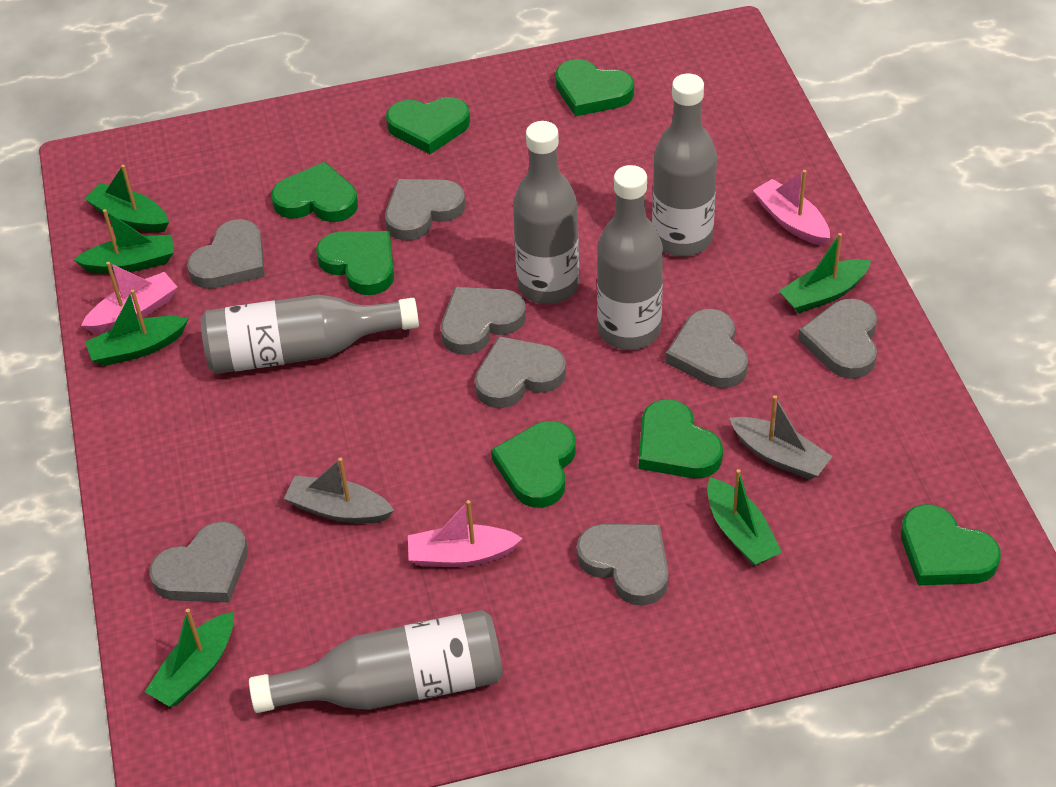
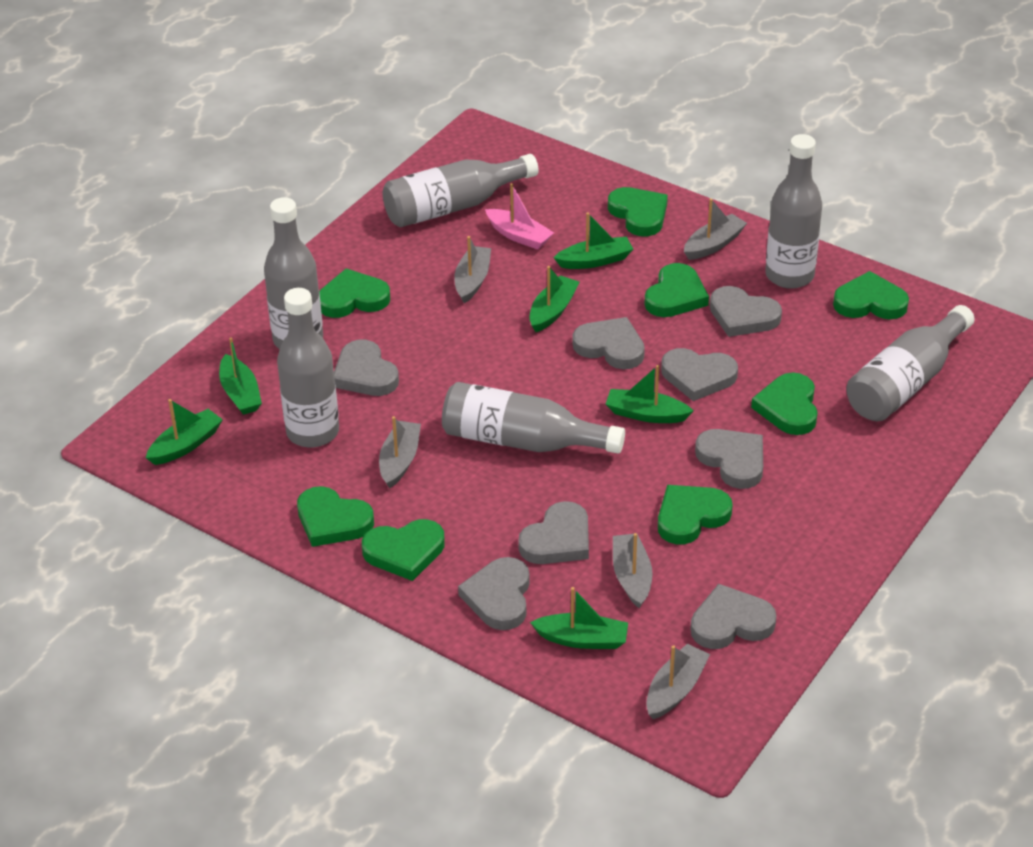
green heart: 7 -> 8
grey boat: 2 -> 5
grey bottle: 5 -> 6
pink boat: 3 -> 1

